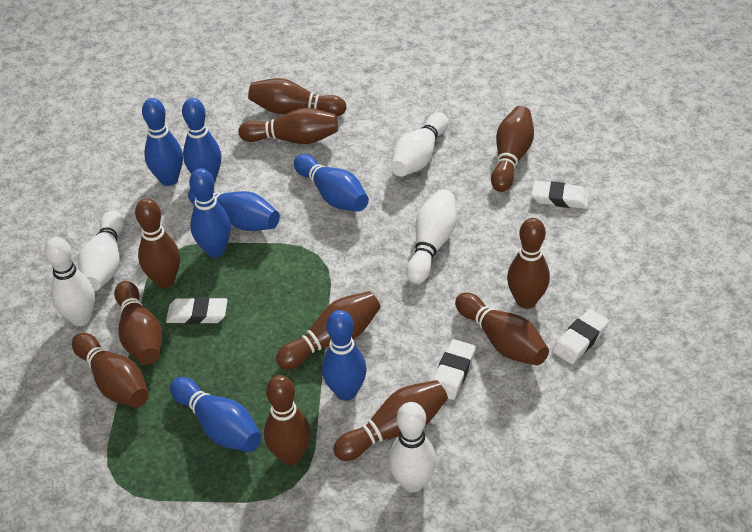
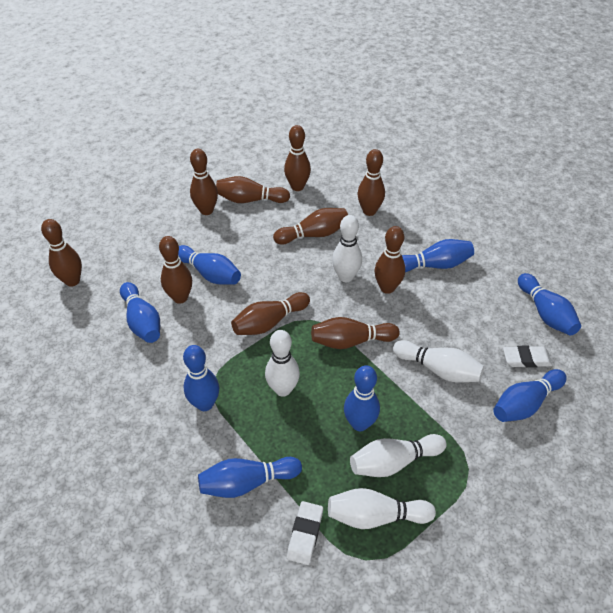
blue bowling pin: 7 -> 8
brown bowling pin: 11 -> 10
white eraser: 4 -> 2

